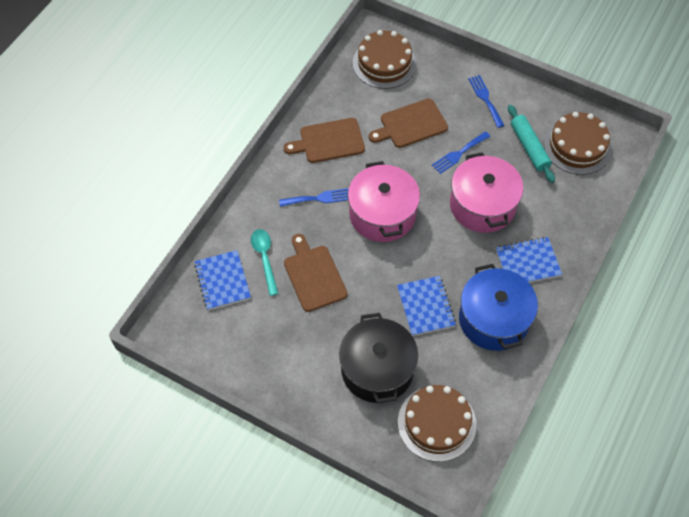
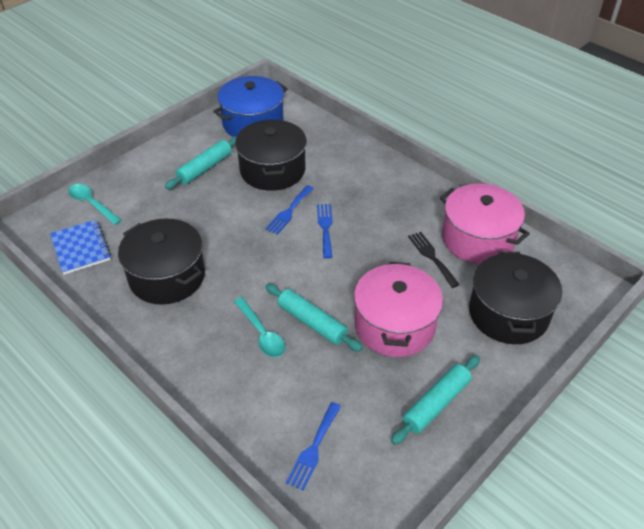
black fork: 0 -> 1
black pot: 1 -> 3
blue notebook: 3 -> 1
brown cake: 3 -> 0
brown cutting board: 3 -> 0
turquoise rolling pin: 1 -> 3
turquoise spoon: 1 -> 2

